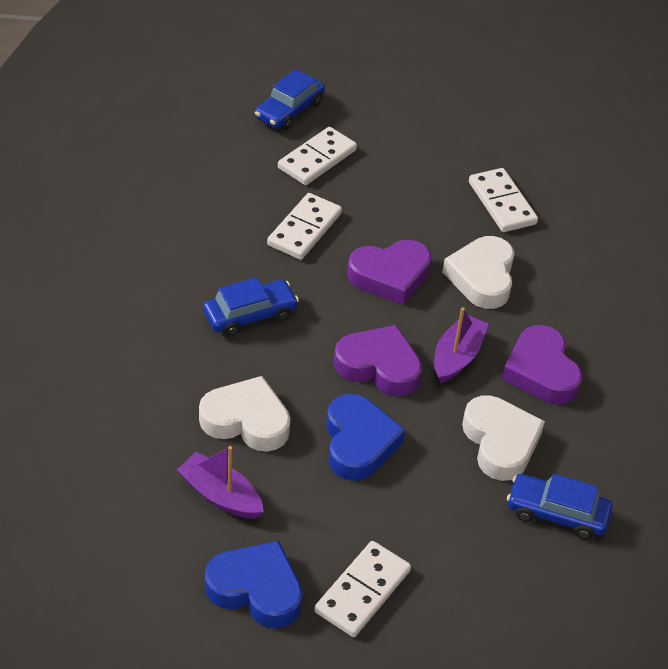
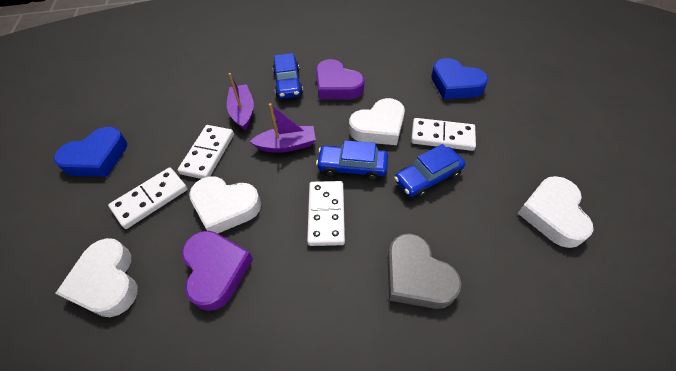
grey heart: 0 -> 1
purple heart: 3 -> 2
white heart: 3 -> 4

